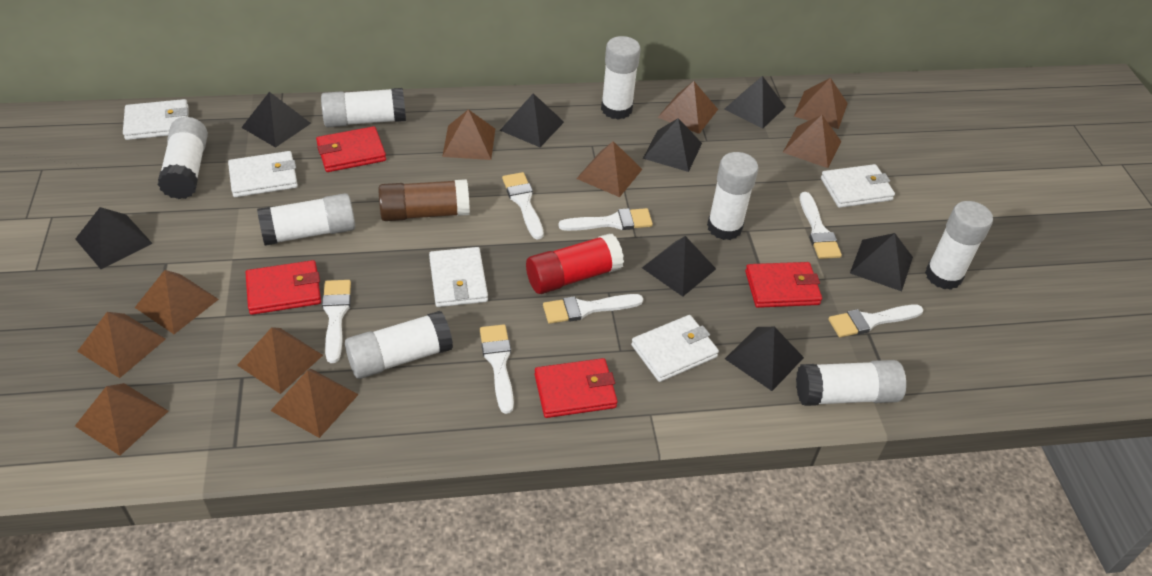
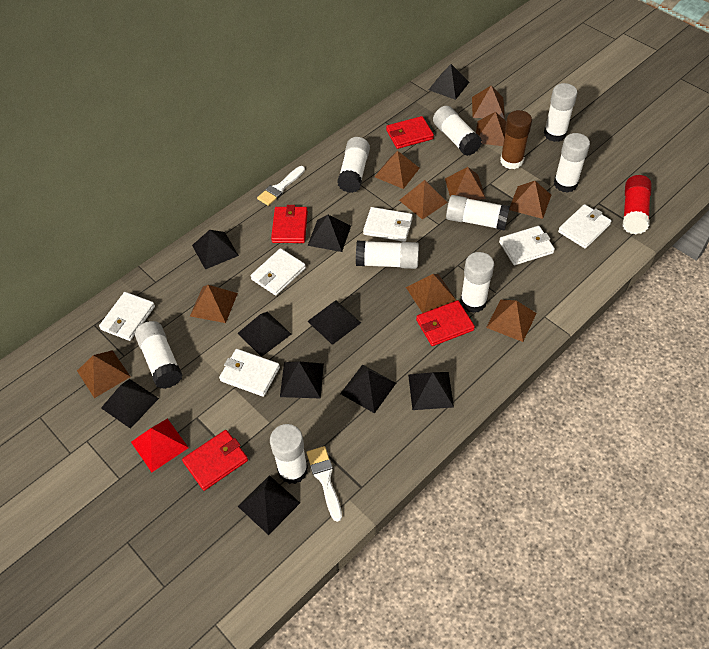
black pyramid: 8 -> 10
red pyramid: 0 -> 1
white brush: 7 -> 2
white glue stick: 8 -> 9
white wallet: 5 -> 6

